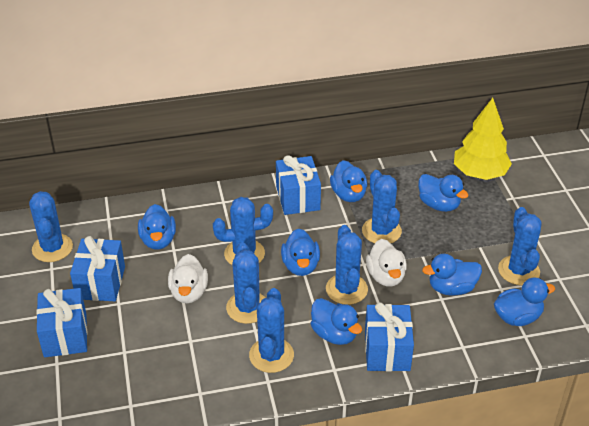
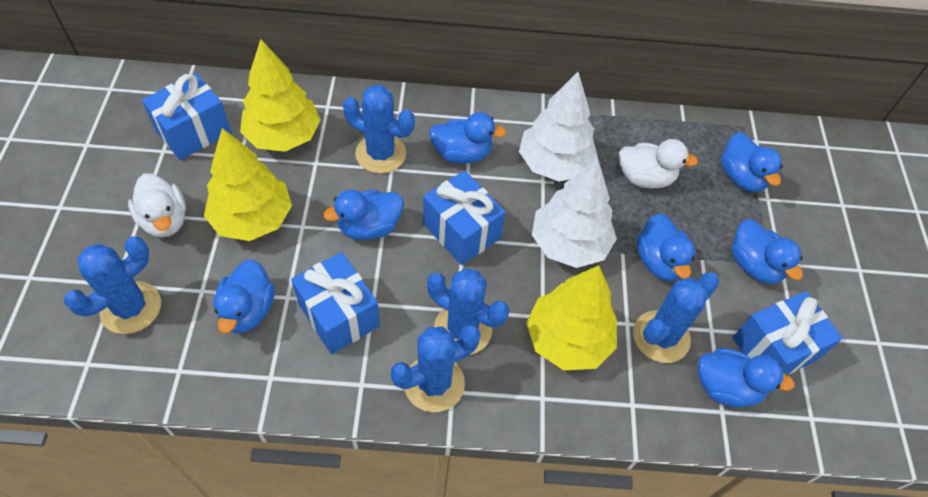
blue cactus: 7 -> 5
white tree: 0 -> 2
yellow tree: 1 -> 3

